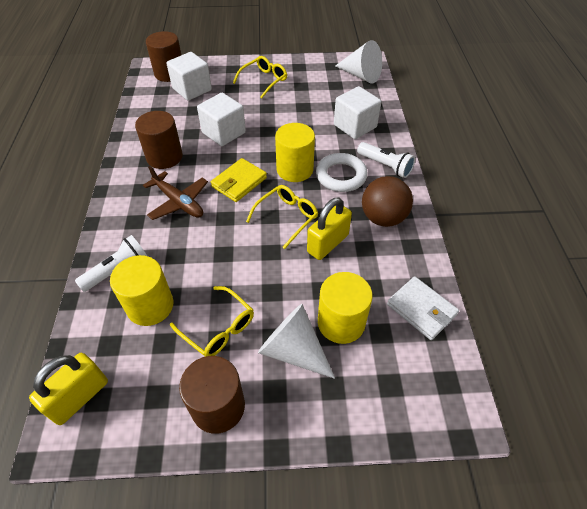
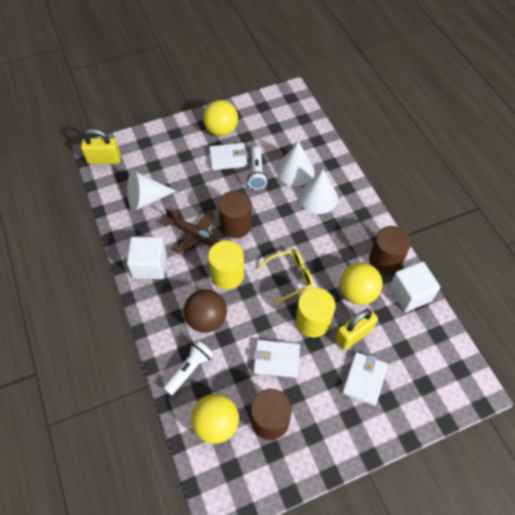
white cone: 2 -> 3
white cube: 3 -> 2
white ring: 1 -> 0
white wallet: 1 -> 3
yellow ball: 0 -> 3
yellow cylinder: 3 -> 2
yellow glasses: 3 -> 1
yellow wallet: 1 -> 0

